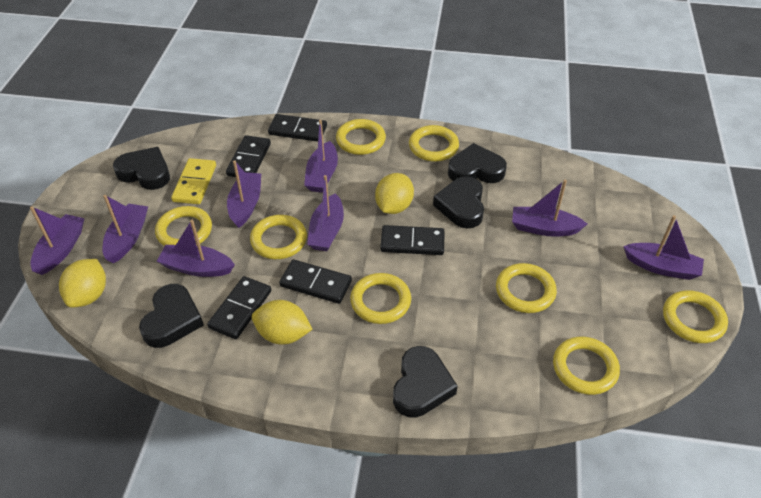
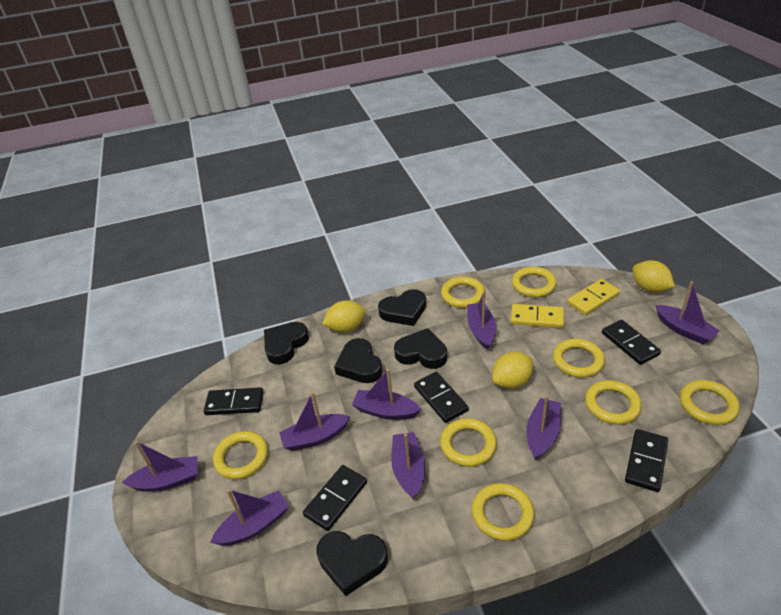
yellow domino: 1 -> 2

